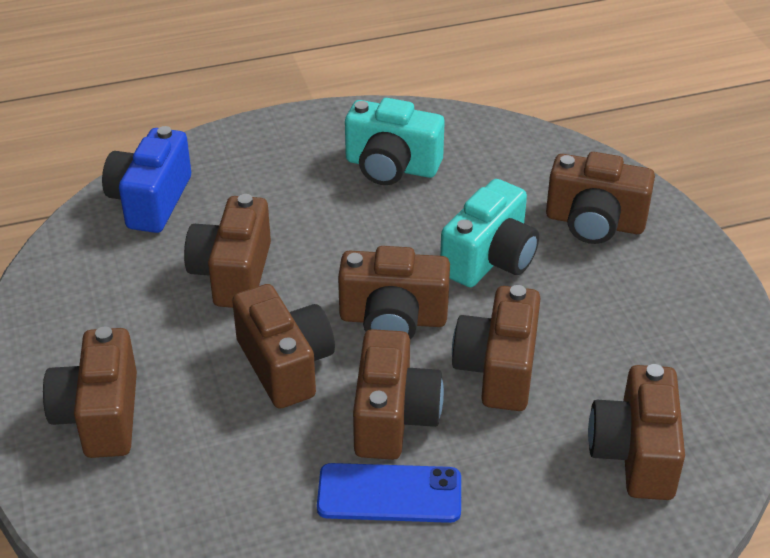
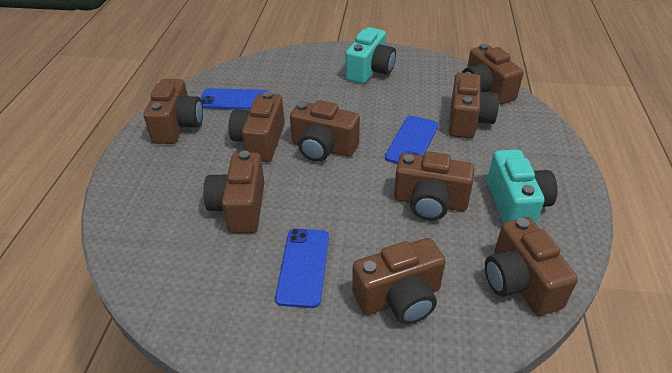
blue camera: 1 -> 0
blue phone: 1 -> 3
brown camera: 8 -> 9

